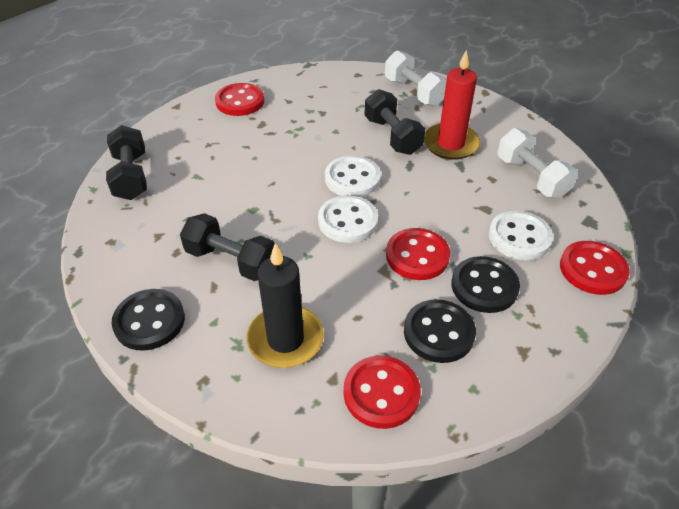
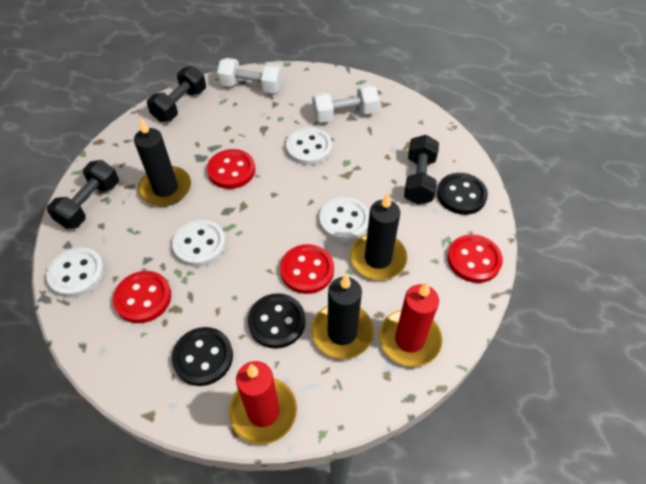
black candle: 1 -> 3
red candle: 1 -> 2
white button: 3 -> 4

